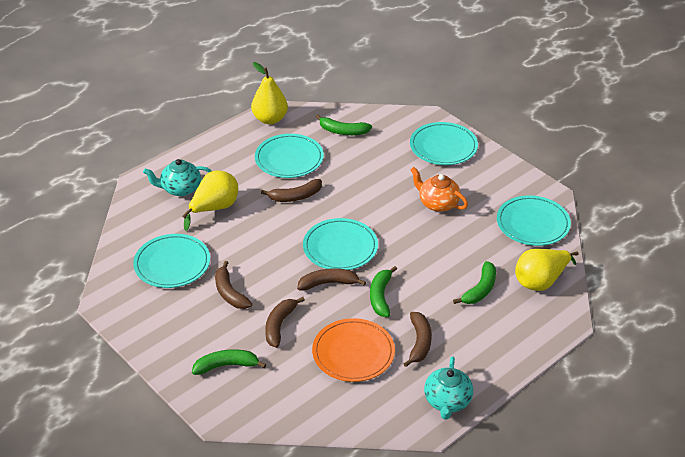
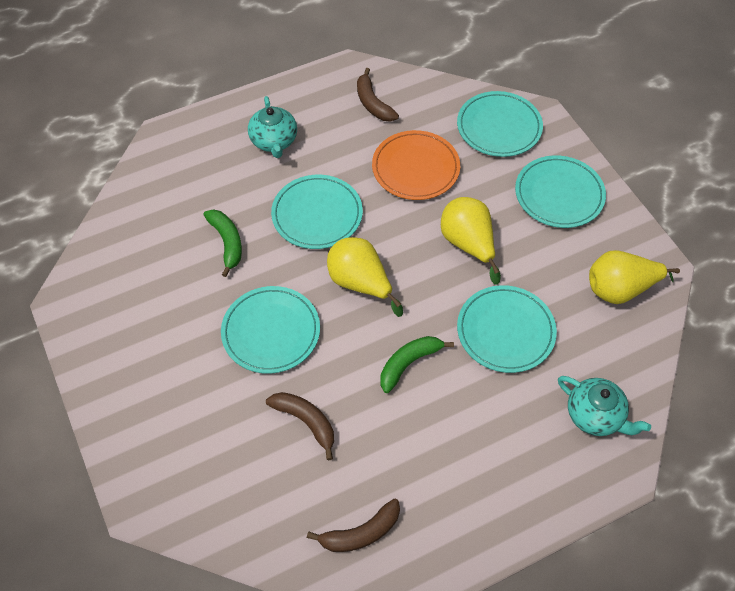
brown banana: 5 -> 3
green banana: 4 -> 2
orange teapot: 1 -> 0

